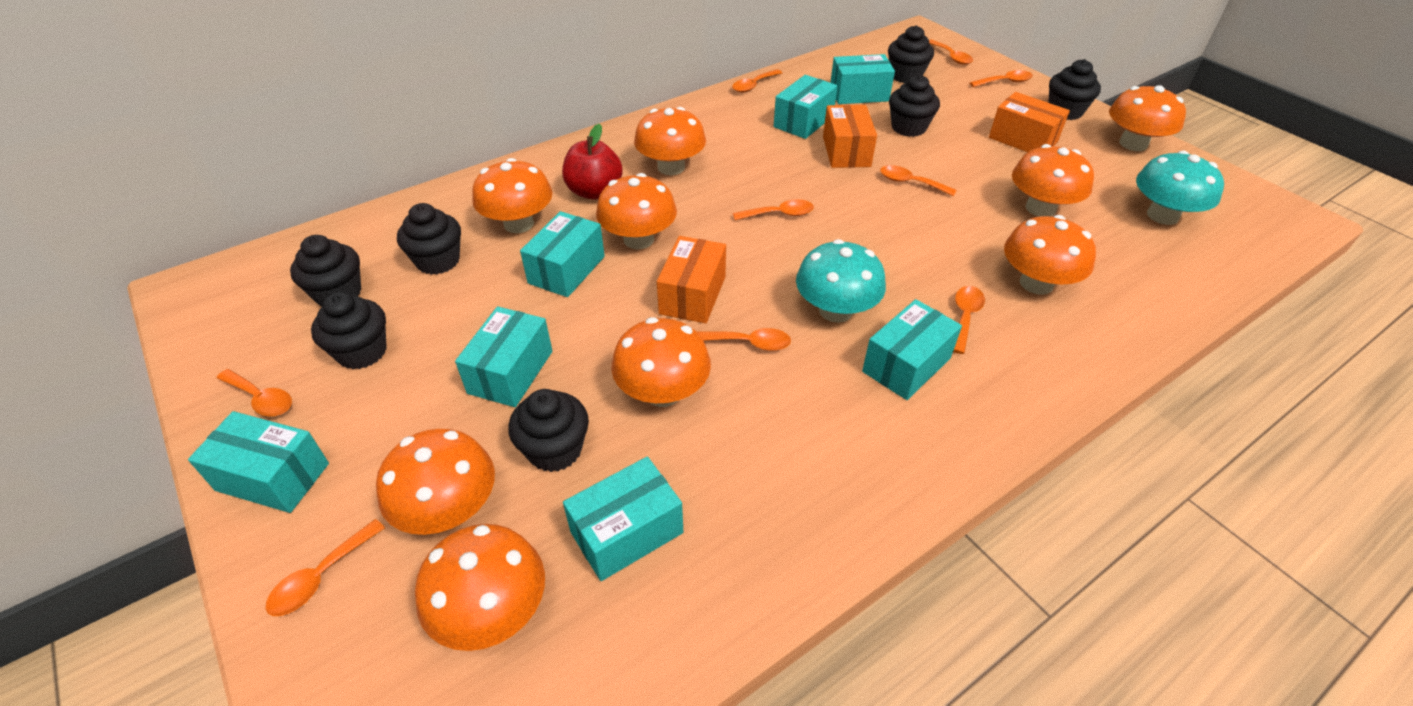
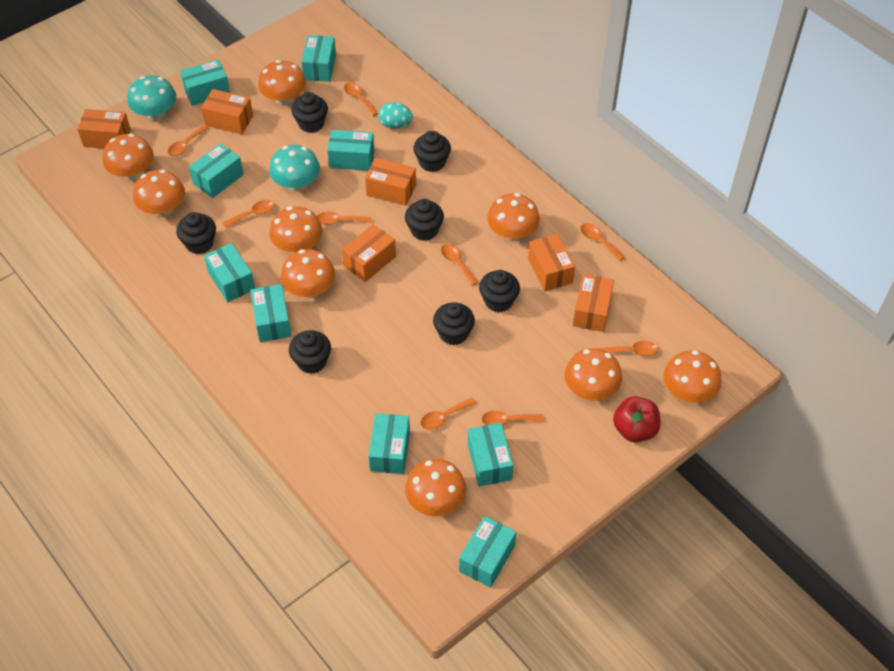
orange box: 3 -> 6
turquoise box: 7 -> 9
turquoise egg: 0 -> 1

